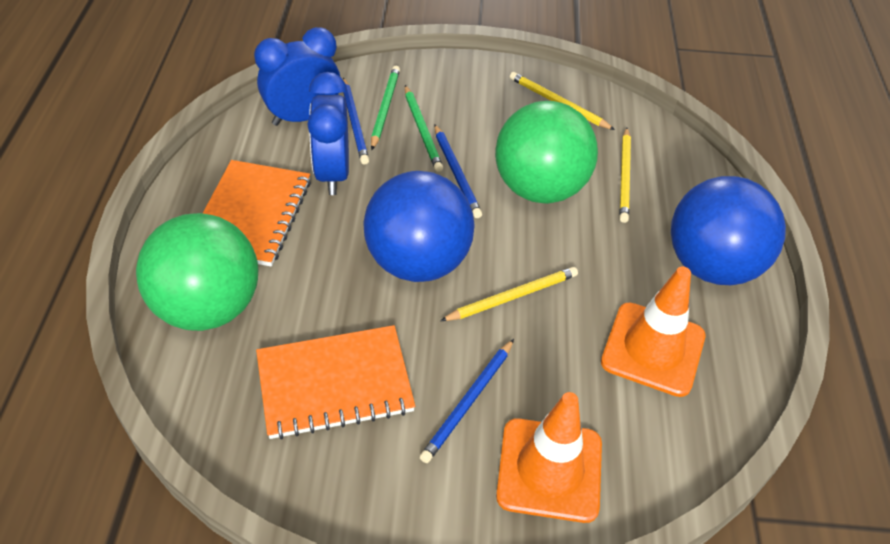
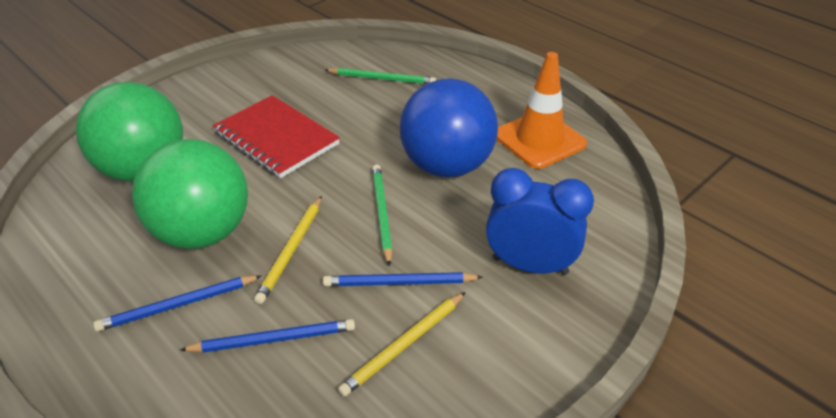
blue ball: 2 -> 1
blue clock: 2 -> 1
orange notebook: 2 -> 0
orange traffic cone: 2 -> 1
red notebook: 0 -> 1
yellow pencil: 3 -> 2

